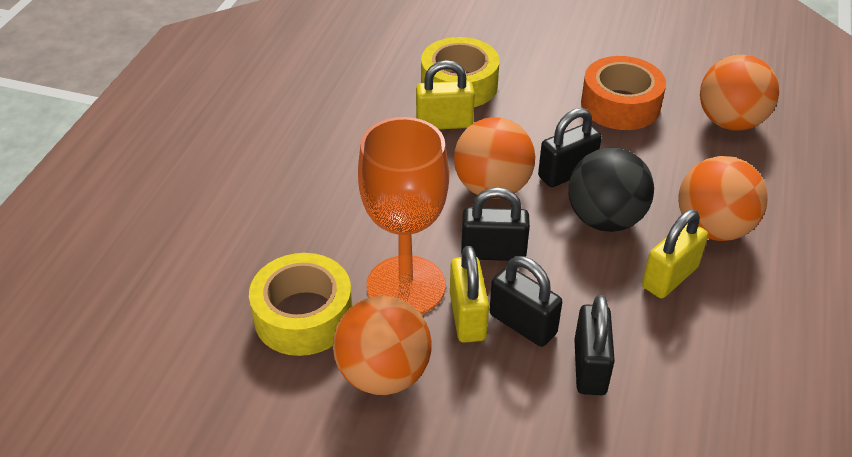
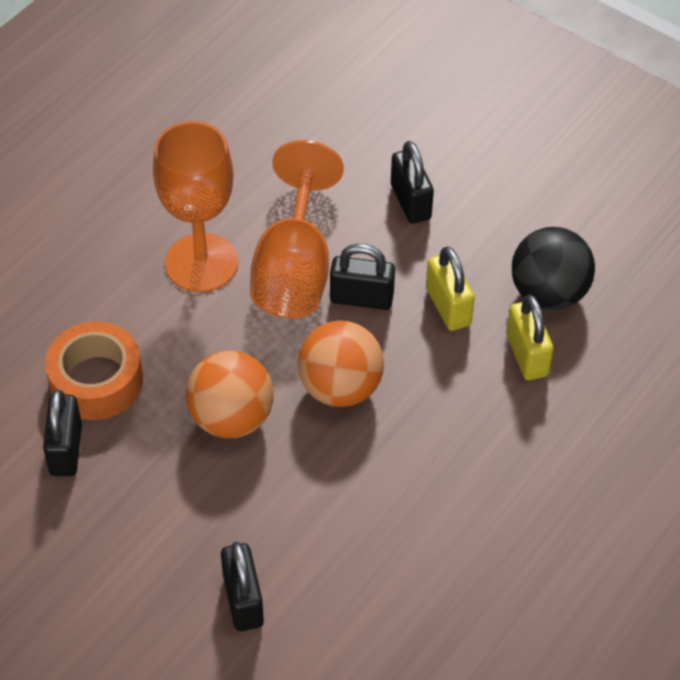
orange ball: 4 -> 2
orange goblet: 1 -> 2
yellow padlock: 3 -> 2
yellow tape: 2 -> 0

